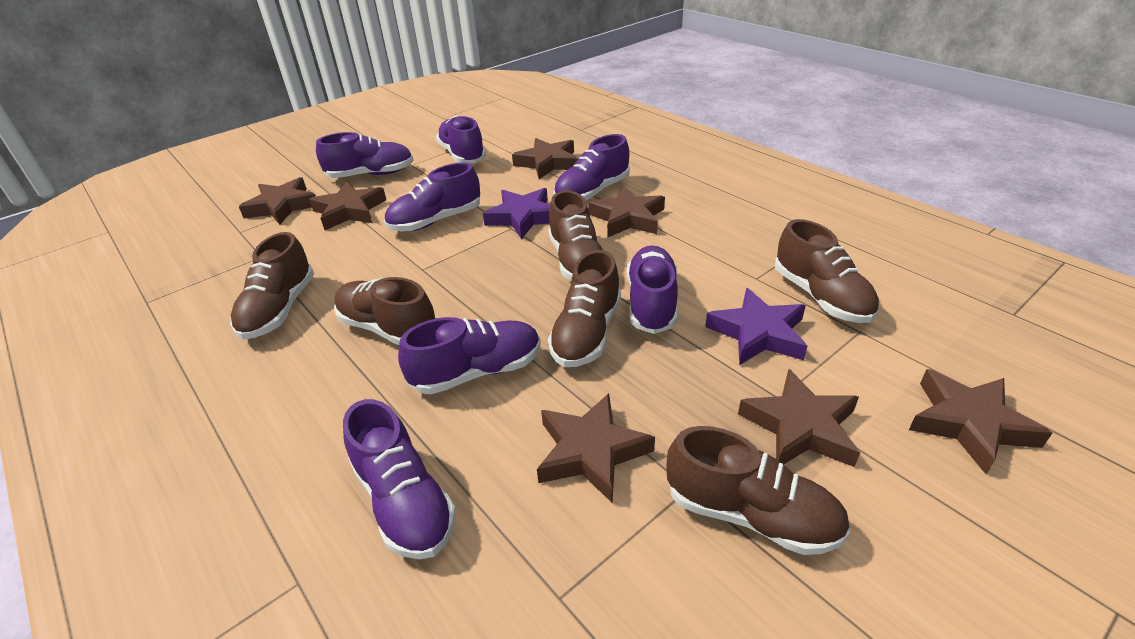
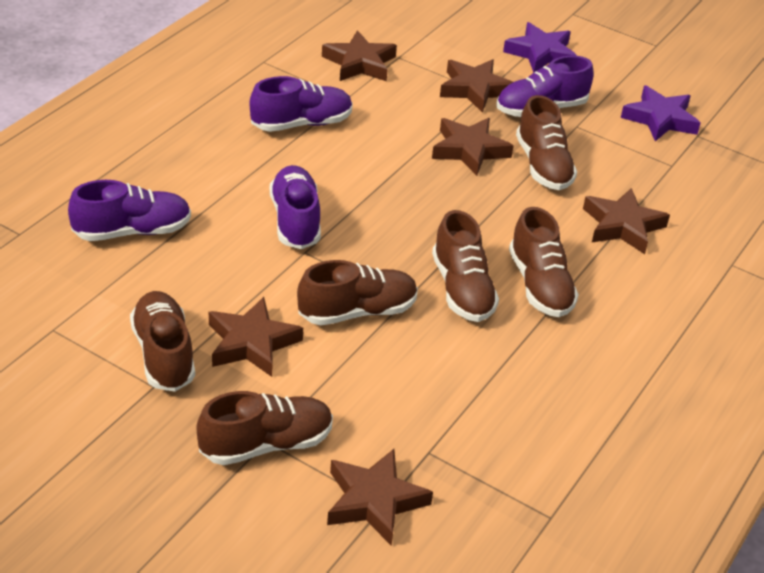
brown star: 7 -> 6
purple shoe: 7 -> 4

